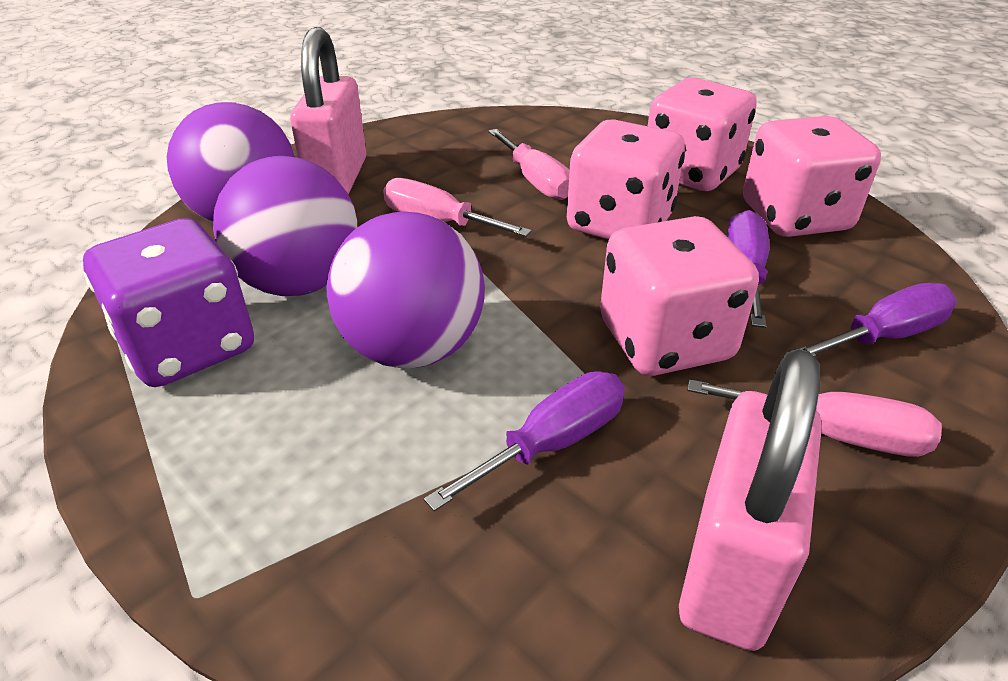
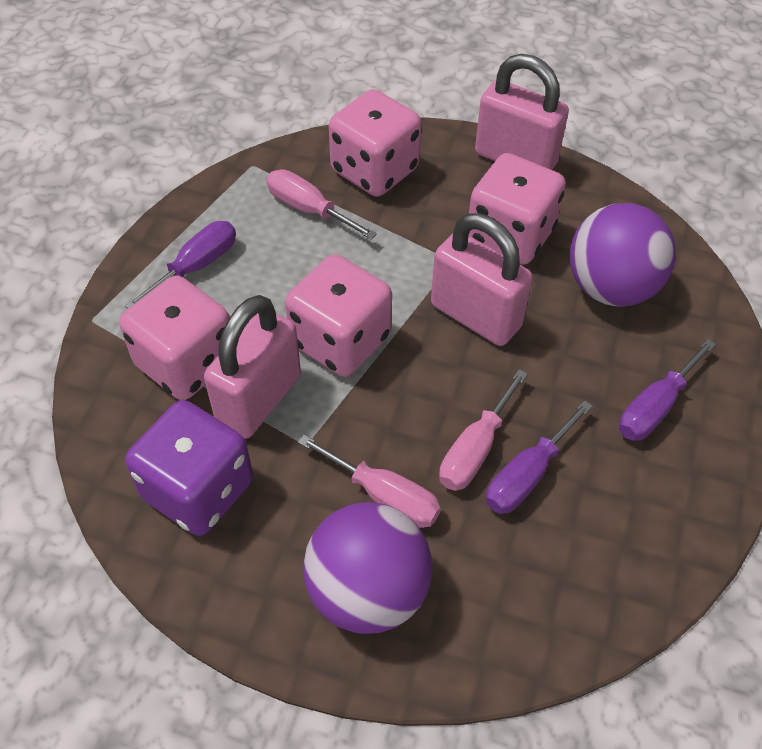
pink padlock: 2 -> 3
purple ball: 3 -> 2

